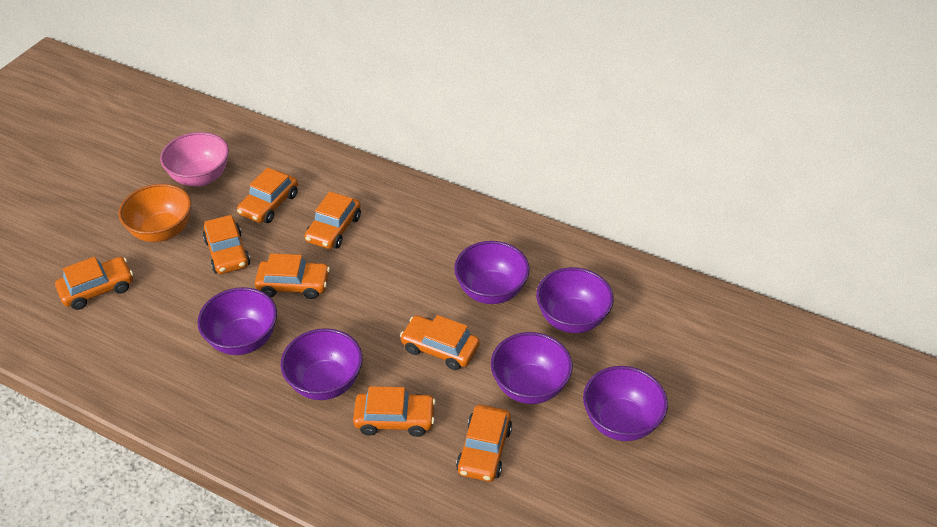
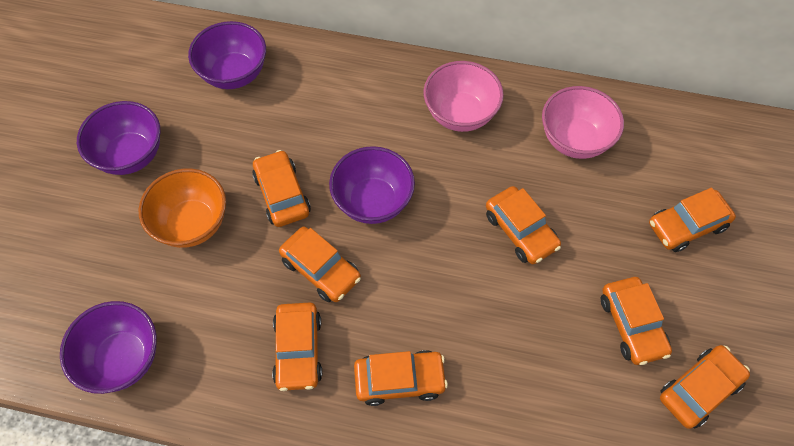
pink bowl: 1 -> 2
purple bowl: 6 -> 4

